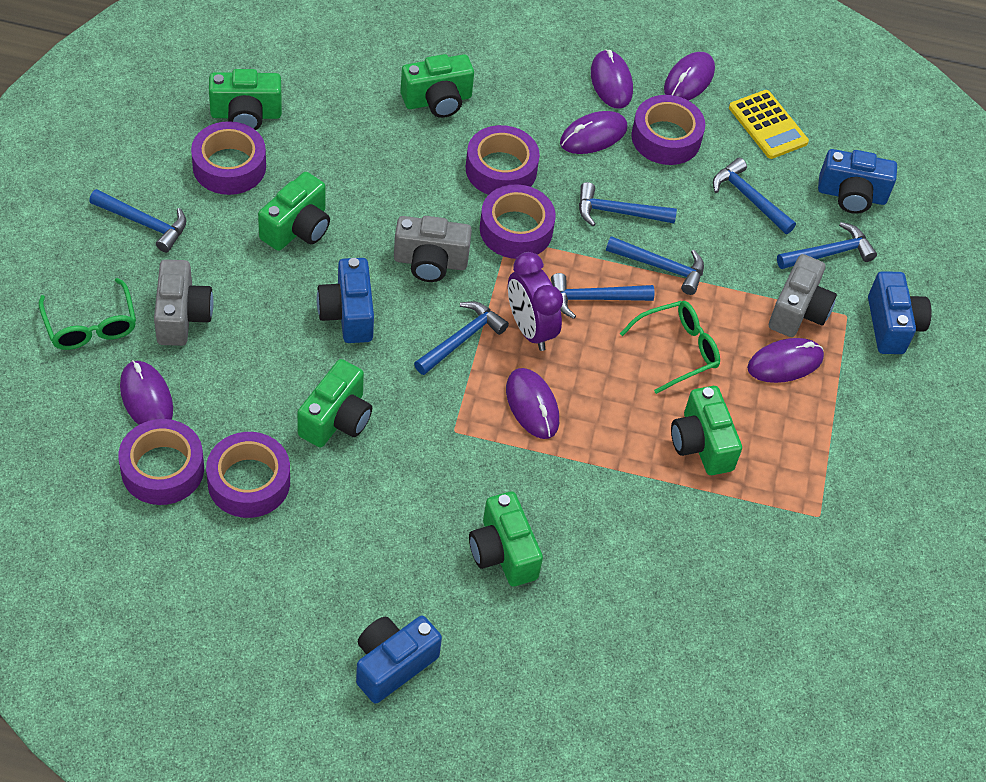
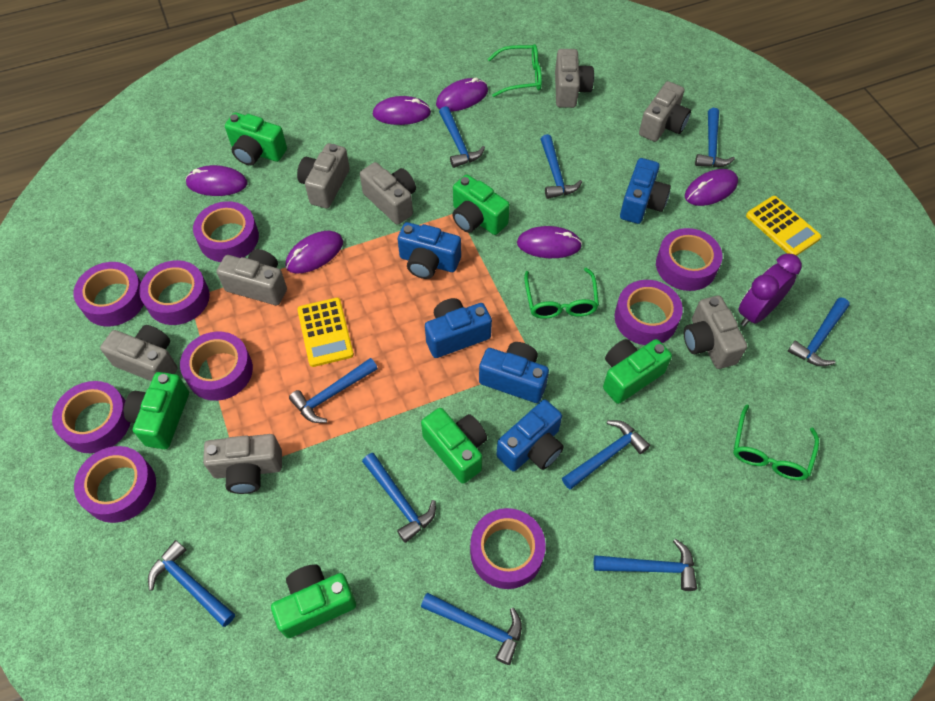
blue camera: 4 -> 5
blue hammer: 7 -> 10
green glasses: 2 -> 3
grey camera: 3 -> 8
purple tape: 6 -> 9
yellow calculator: 1 -> 2

